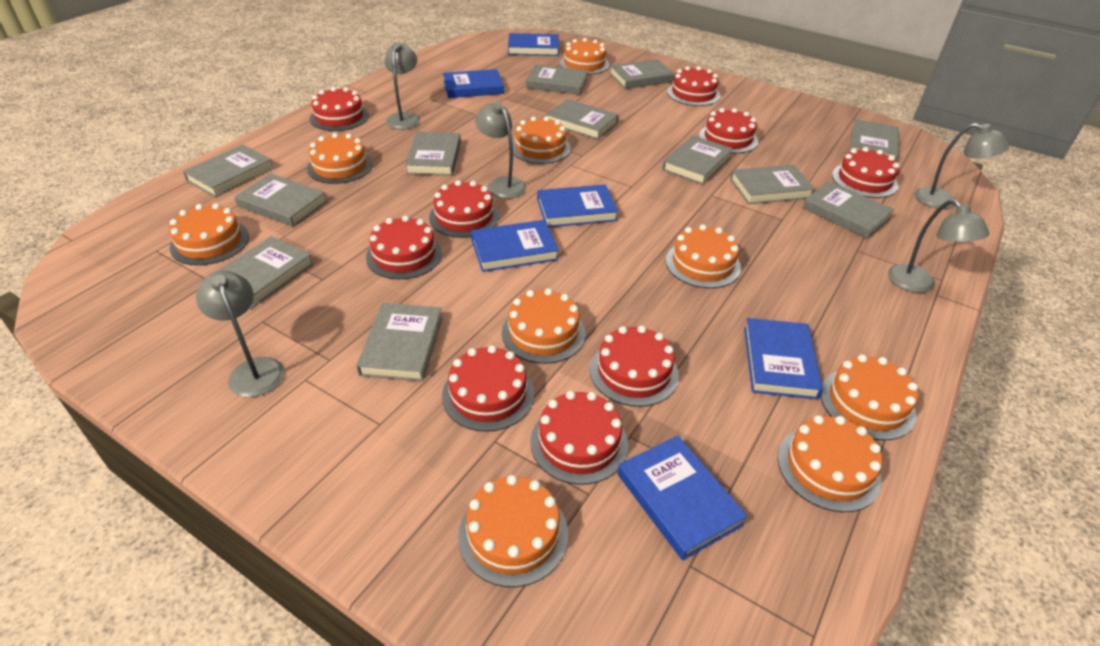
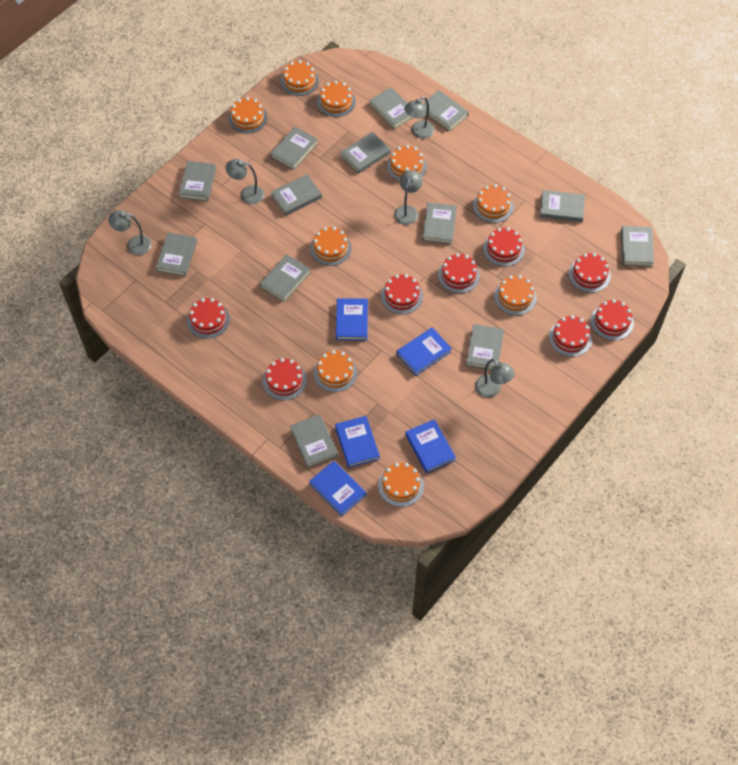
blue book: 6 -> 5
grey book: 12 -> 13
red cake: 9 -> 8

